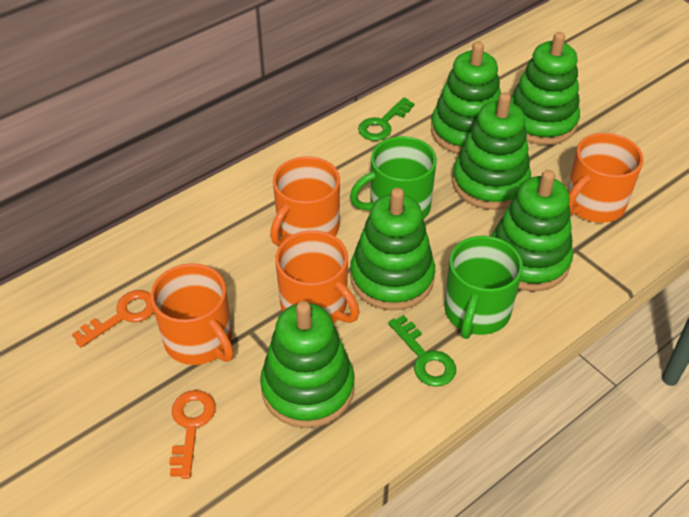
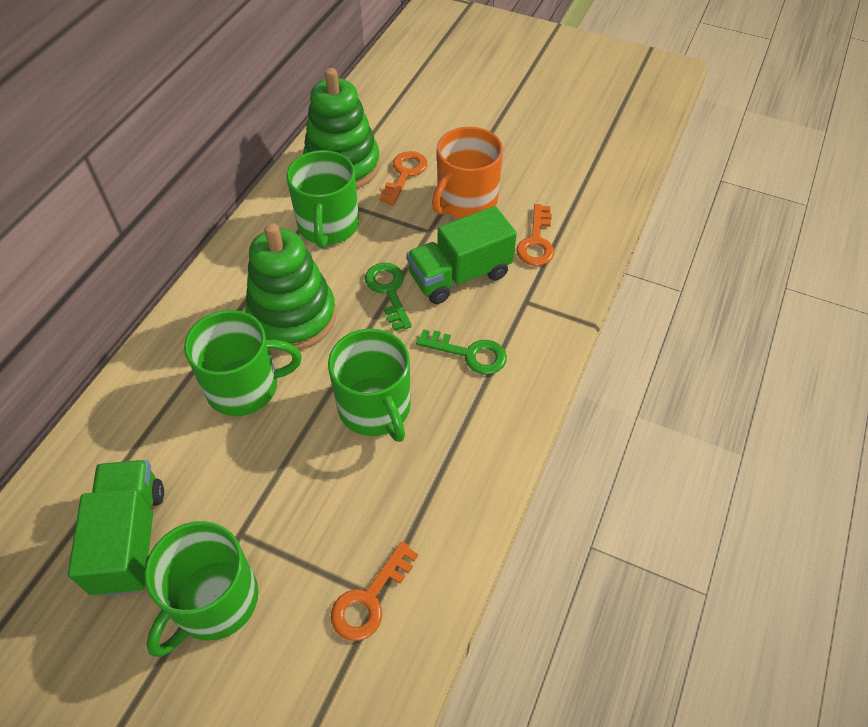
green mug: 2 -> 4
green stacking toy: 6 -> 2
green truck: 0 -> 2
orange key: 2 -> 3
orange mug: 4 -> 1

